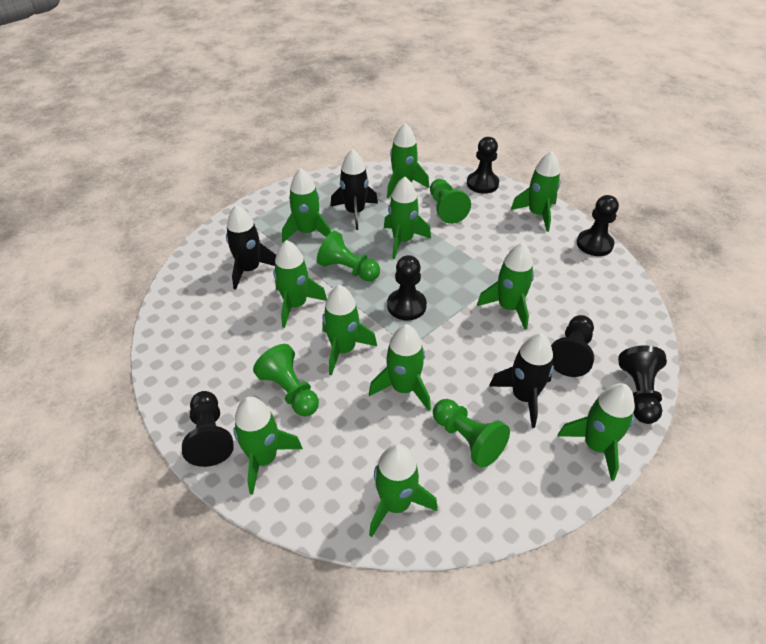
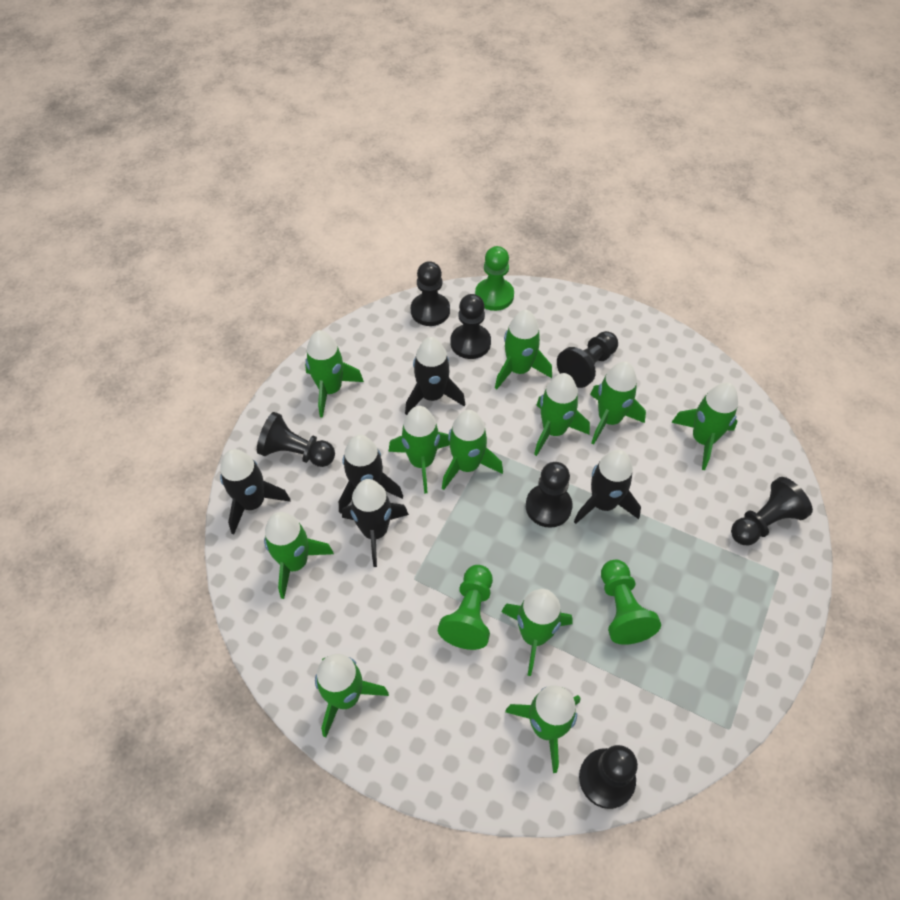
black pawn: 6 -> 7
black rocket: 3 -> 5
green pawn: 4 -> 3

